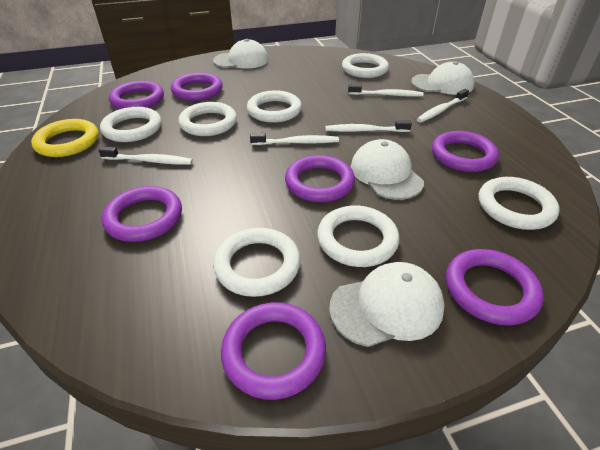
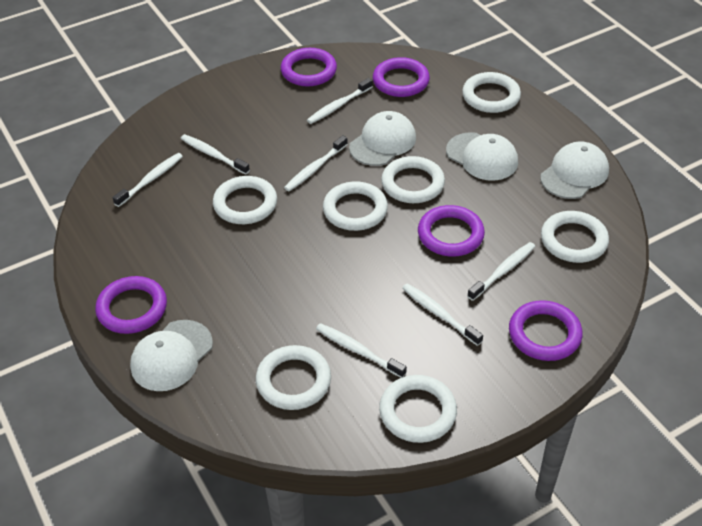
purple ring: 7 -> 5
white toothbrush: 5 -> 7
yellow ring: 1 -> 0

